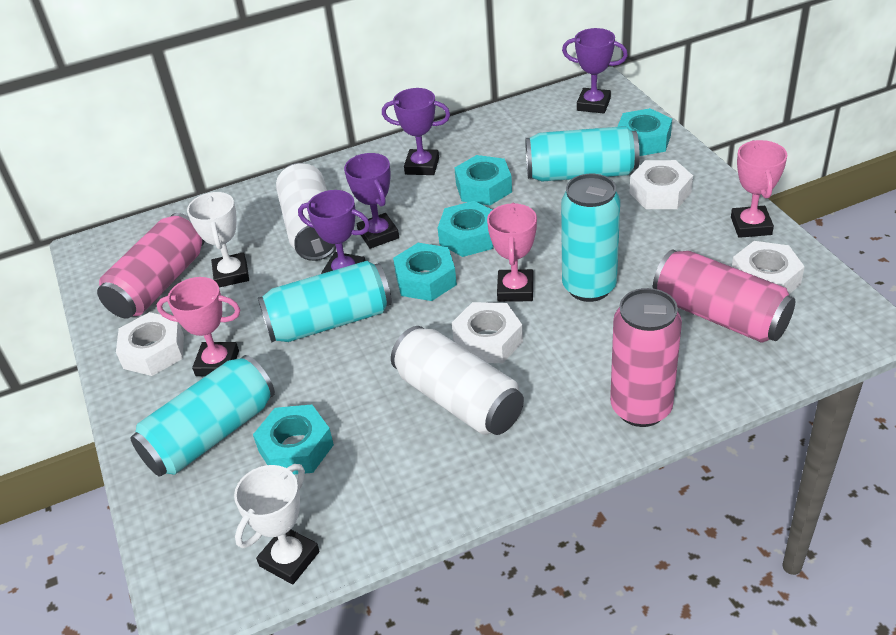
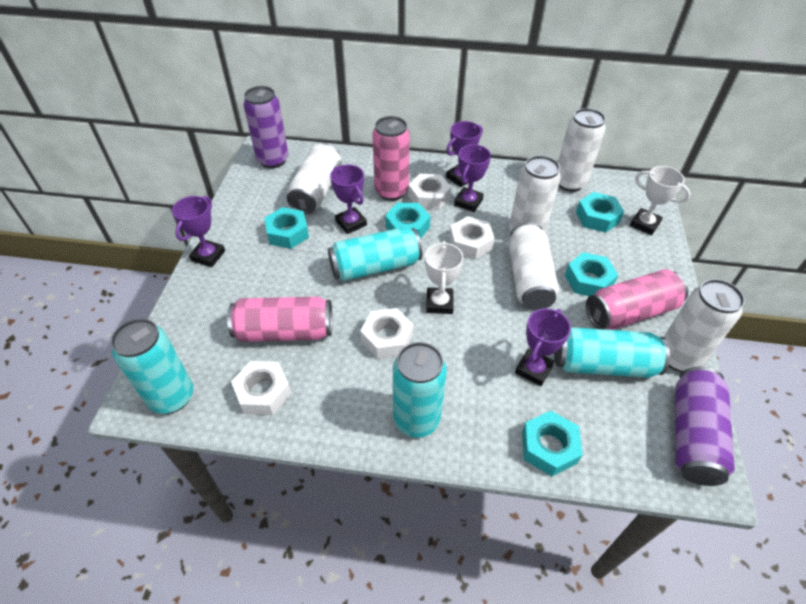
pink trophy: 3 -> 0
purple can: 0 -> 2
purple trophy: 4 -> 5
white can: 2 -> 5

